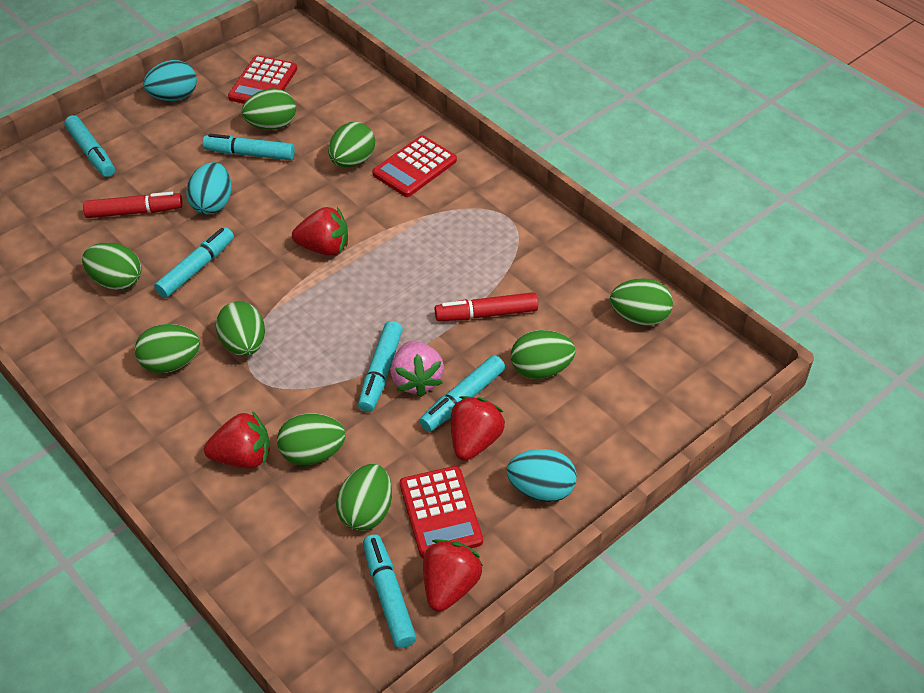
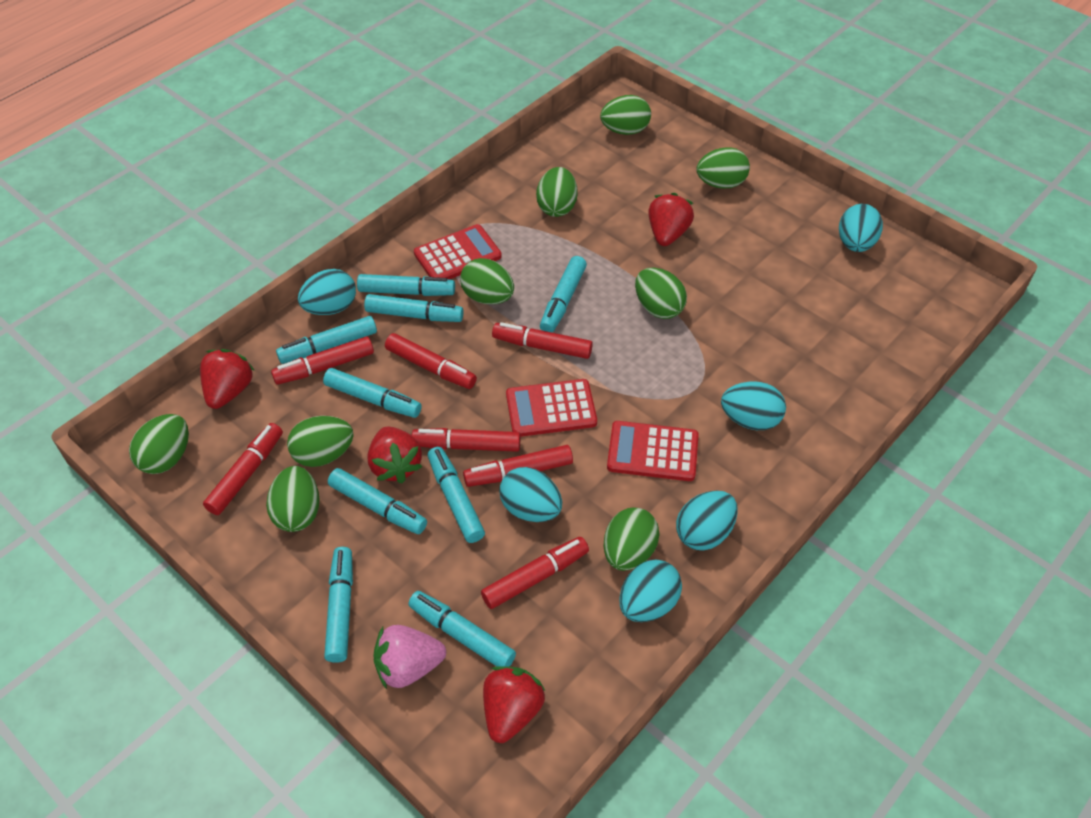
red marker: 2 -> 7
turquoise egg: 3 -> 6
turquoise marker: 6 -> 9

